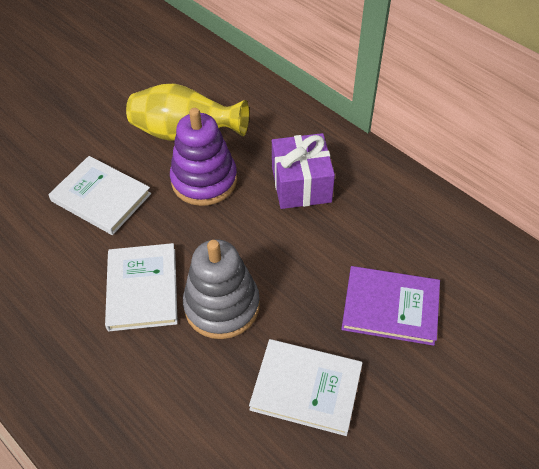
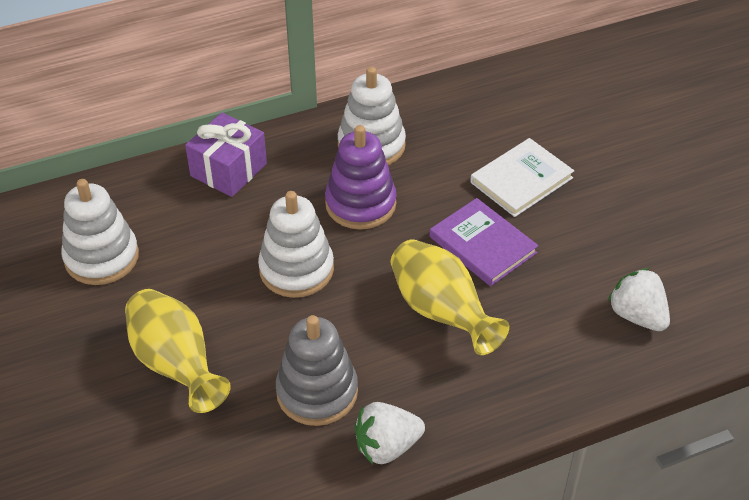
white book: 3 -> 1
white stacking toy: 0 -> 3
white strawberry: 0 -> 2
yellow vase: 1 -> 2

